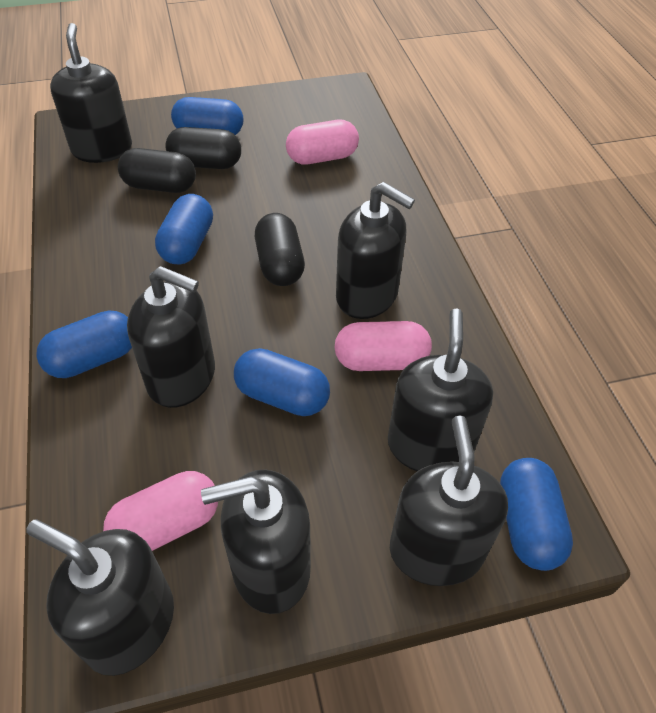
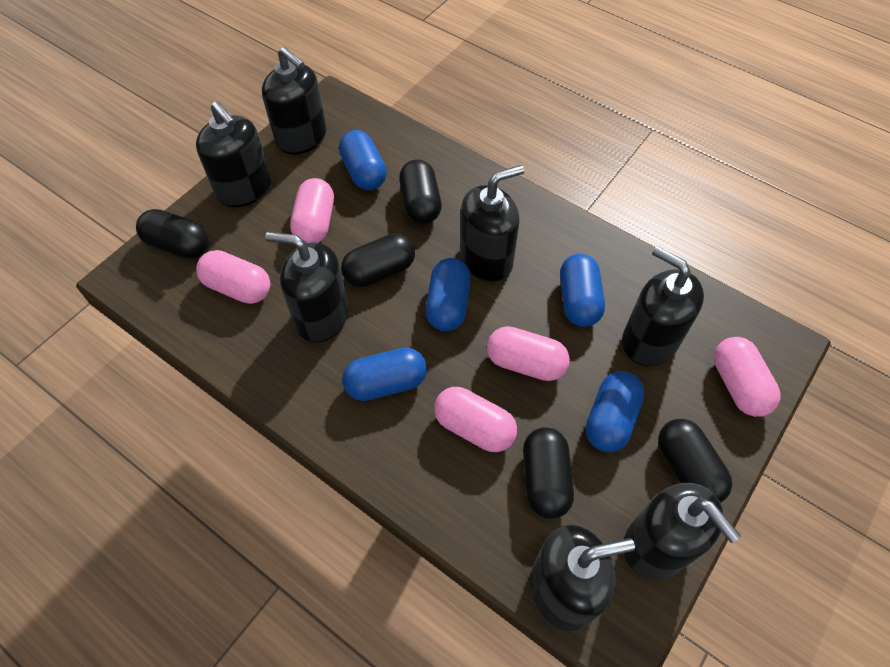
black capsule: 3 -> 5
pink capsule: 3 -> 5

